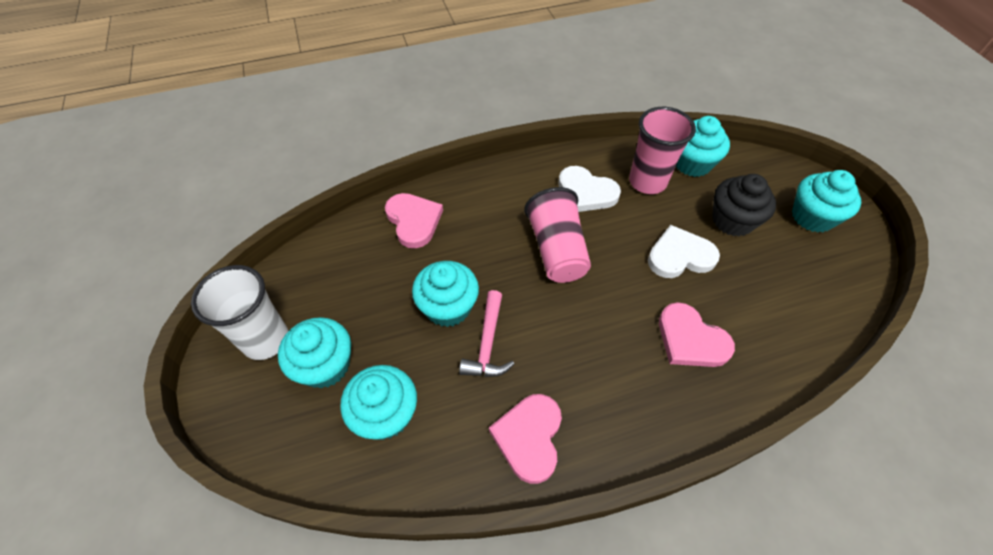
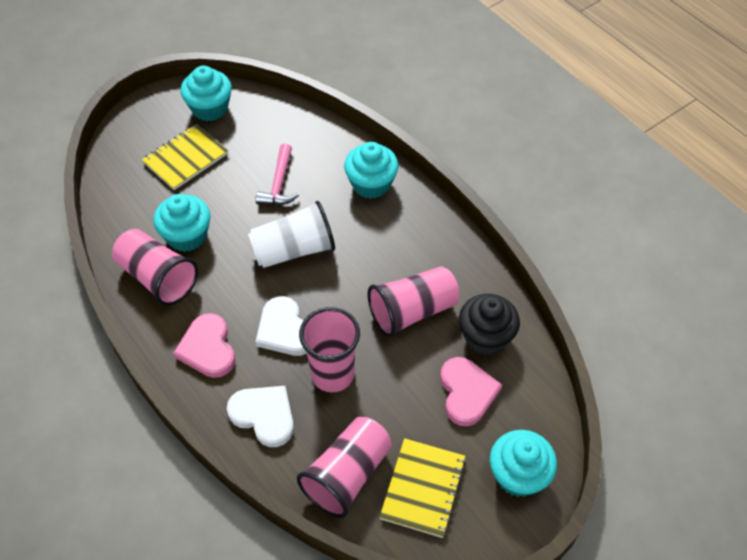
pink cup: 2 -> 4
pink heart: 3 -> 2
turquoise cupcake: 5 -> 4
yellow notebook: 0 -> 2

